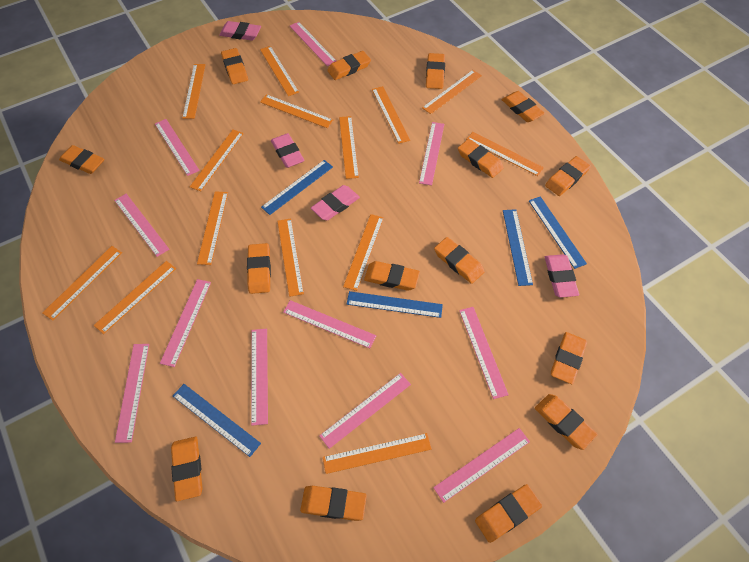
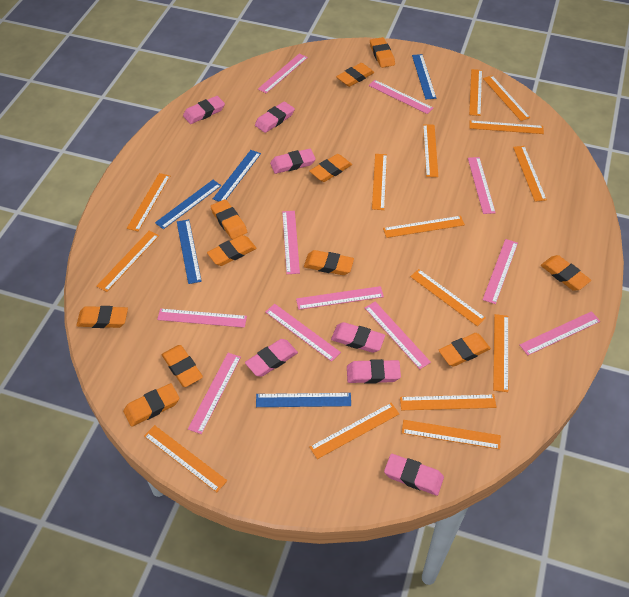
orange eraser: 15 -> 11
orange ruler: 14 -> 15
pink eraser: 4 -> 7

